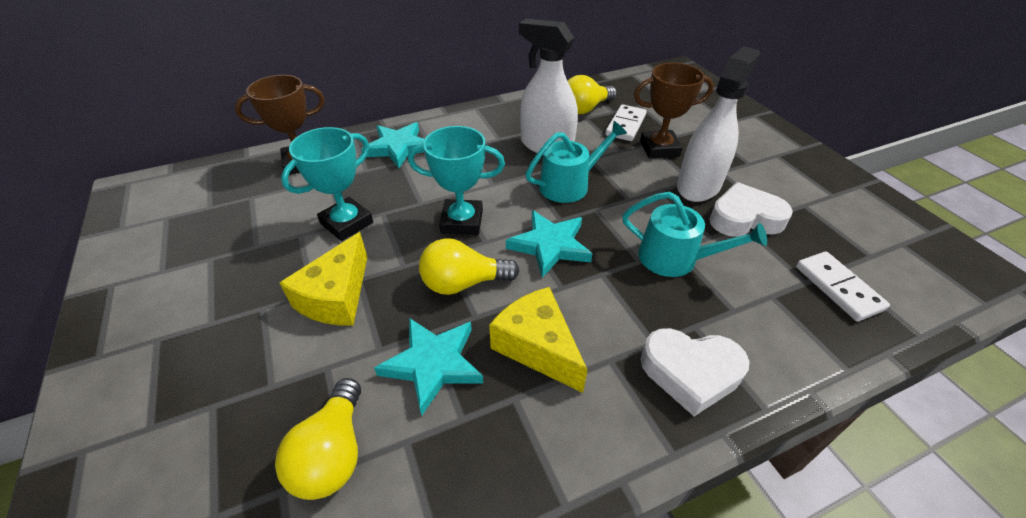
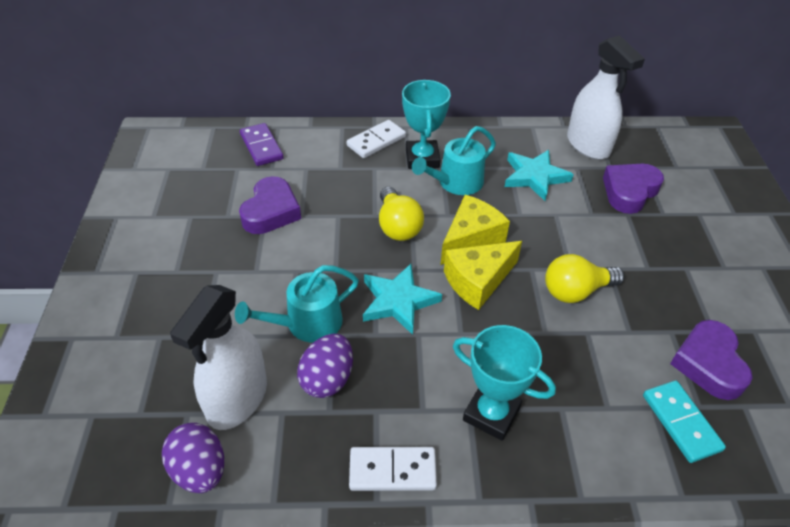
brown trophy: 2 -> 0
purple domino: 0 -> 1
purple egg: 0 -> 2
purple heart: 0 -> 3
turquoise domino: 0 -> 1
turquoise star: 3 -> 2
white heart: 2 -> 0
yellow light bulb: 3 -> 2

